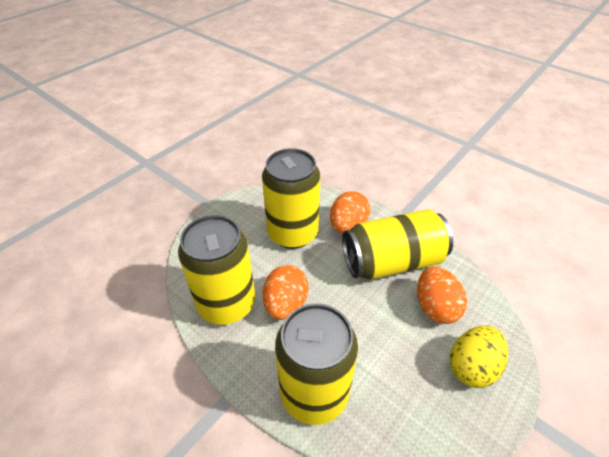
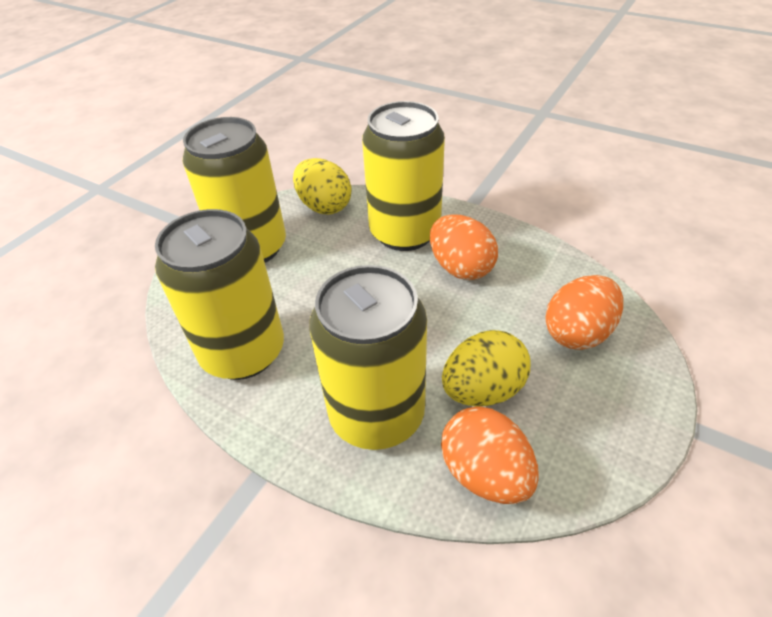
yellow egg: 1 -> 2

